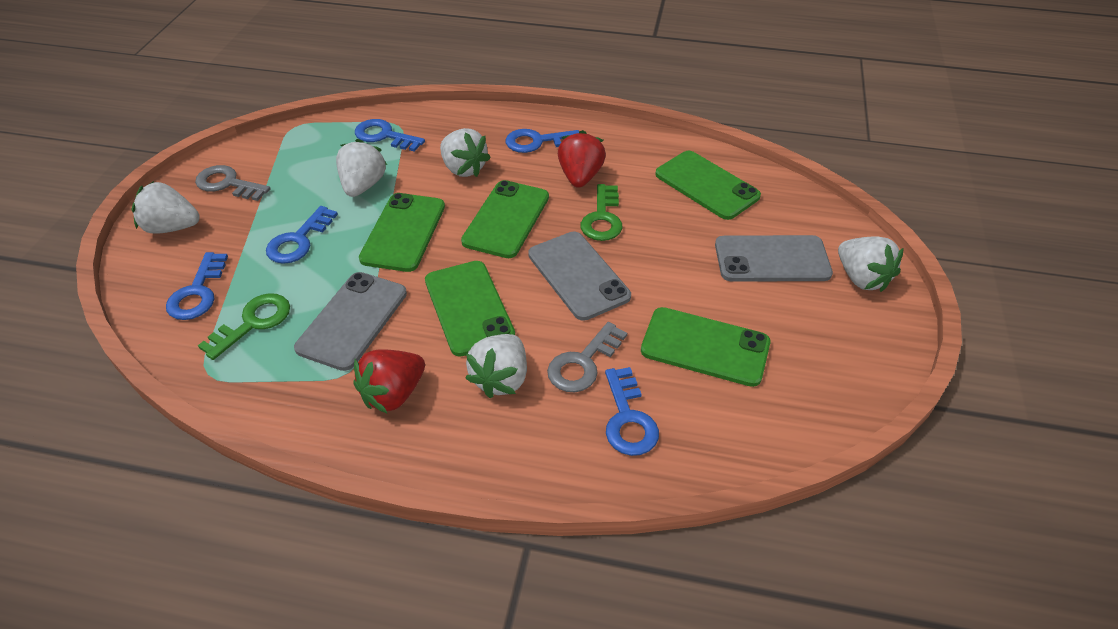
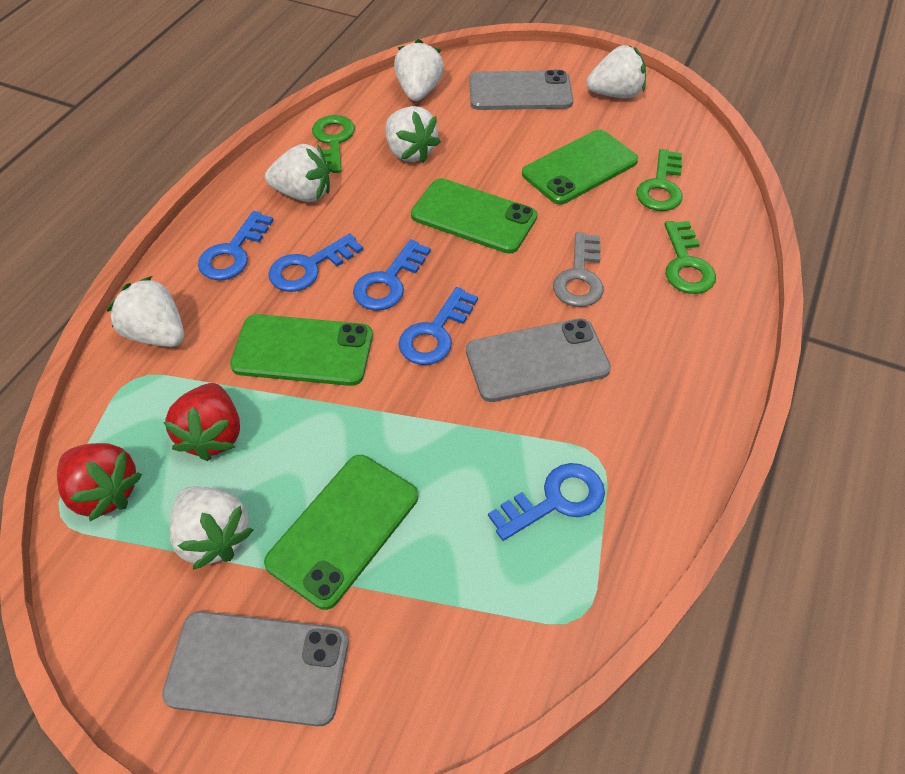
green key: 2 -> 3
green phone: 5 -> 4
grey key: 2 -> 1
white strawberry: 5 -> 6

